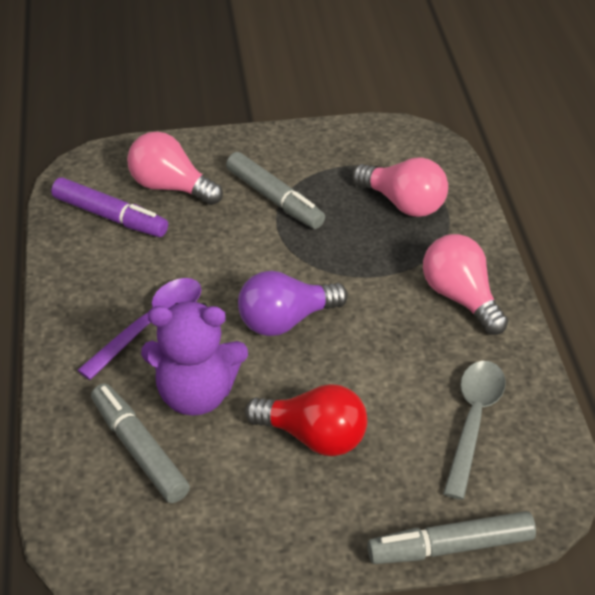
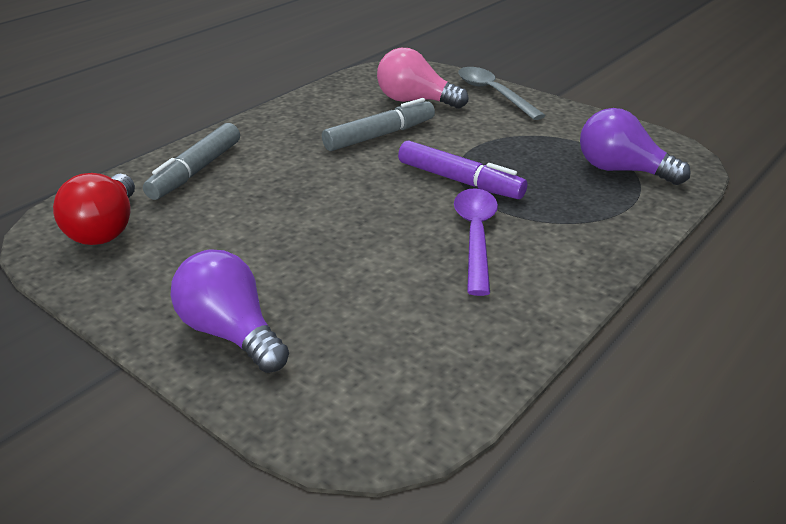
grey marker: 3 -> 2
pink light bulb: 3 -> 1
purple light bulb: 1 -> 2
purple teddy bear: 1 -> 0

